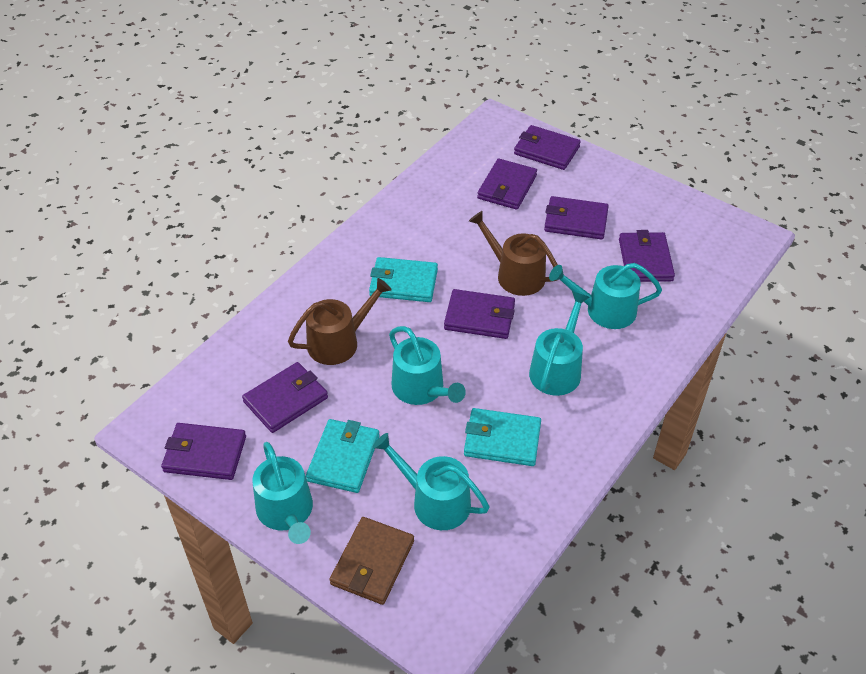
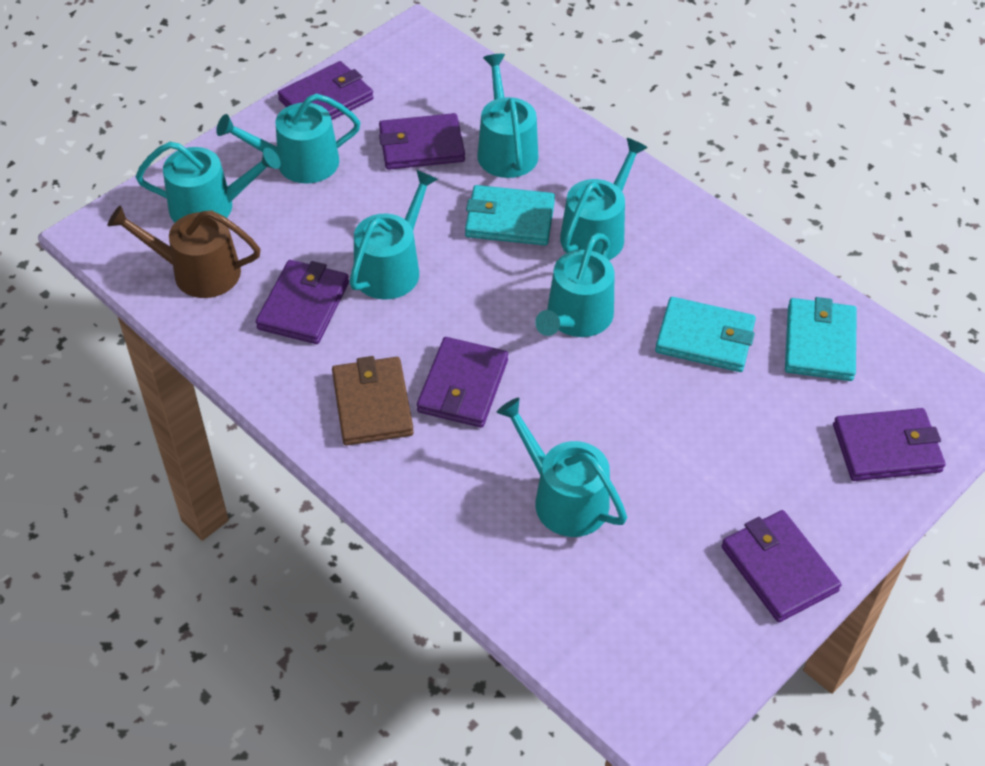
brown watering can: 2 -> 1
purple wallet: 7 -> 6
turquoise watering can: 5 -> 7

